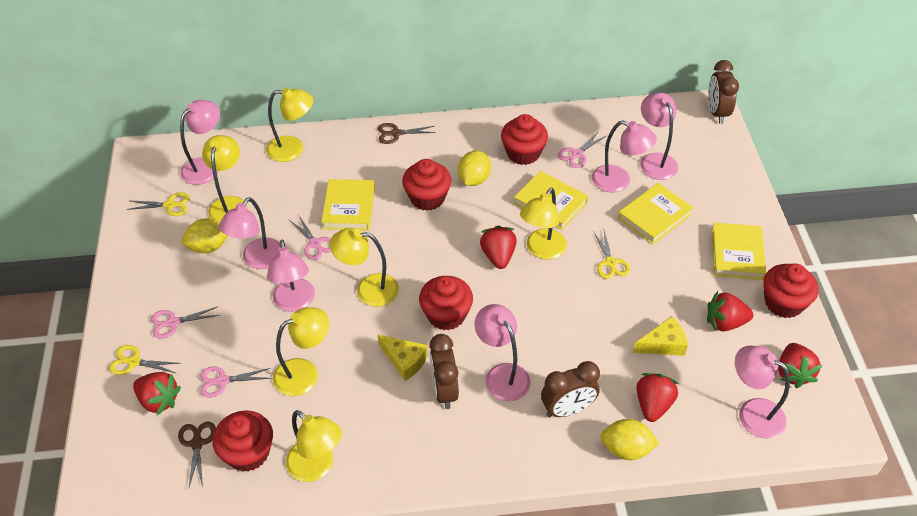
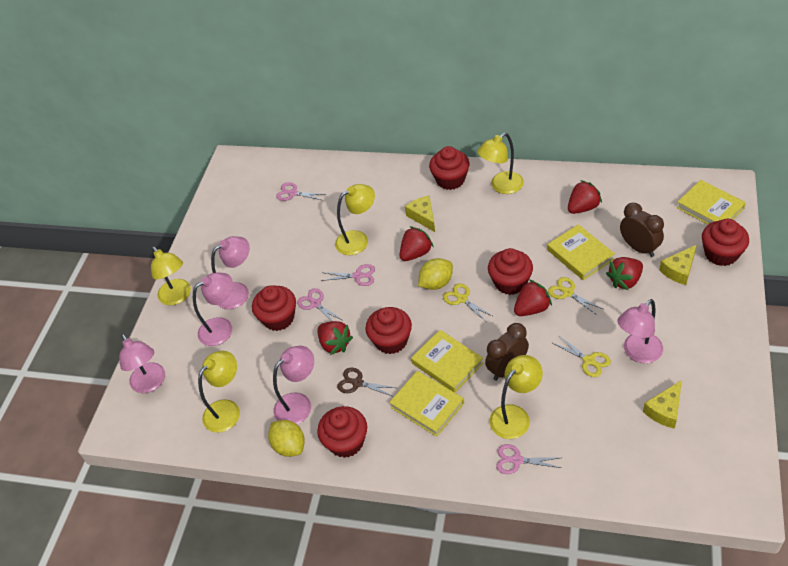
brown clock: 3 -> 2
brown scissors: 2 -> 1
pink lamp: 7 -> 5
red cupcake: 5 -> 6
yellow cheese: 2 -> 3
yellow lamp: 6 -> 5
yellow lemon: 3 -> 2

